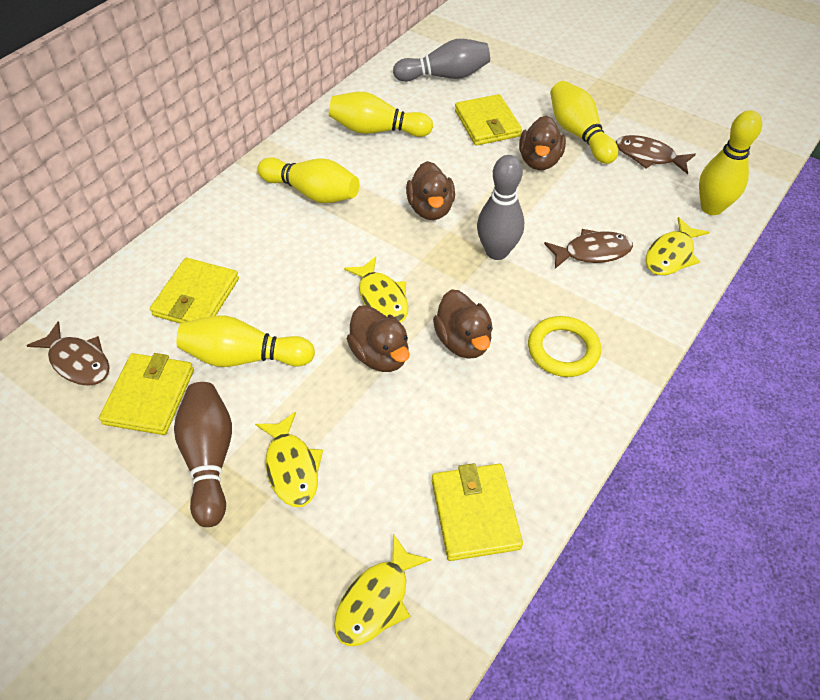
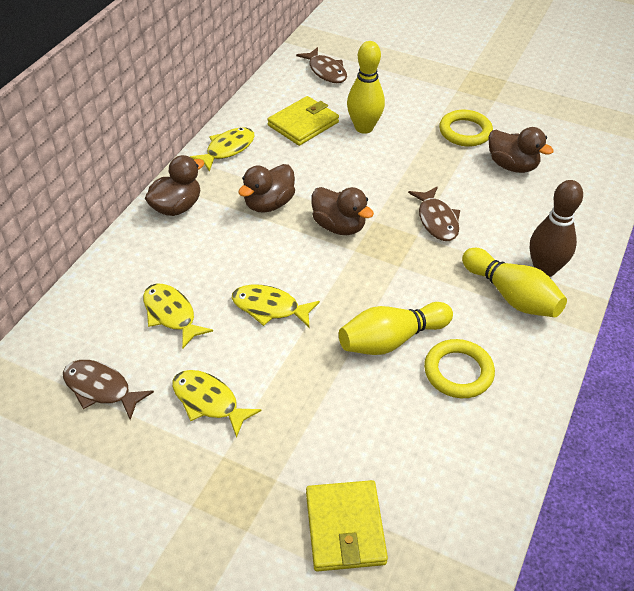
grey bowling pin: 2 -> 0
yellow bowling pin: 5 -> 3
yellow ring: 1 -> 2
yellow wallet: 4 -> 2

